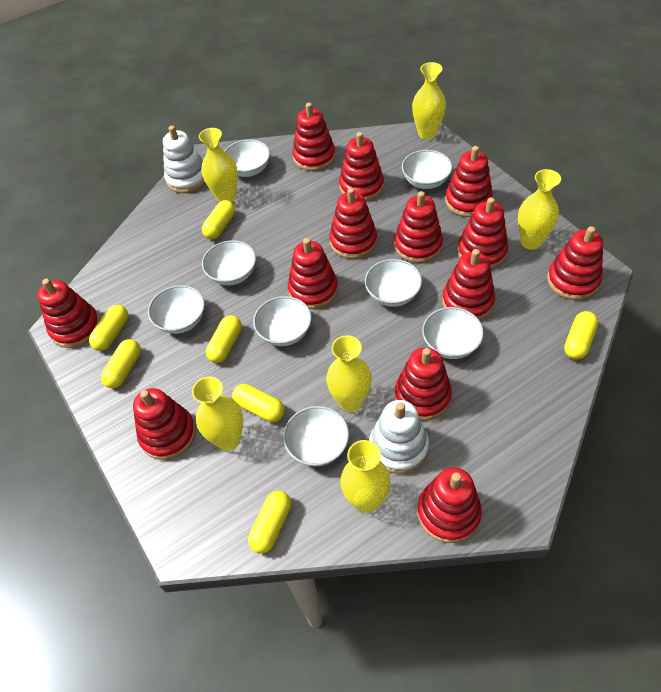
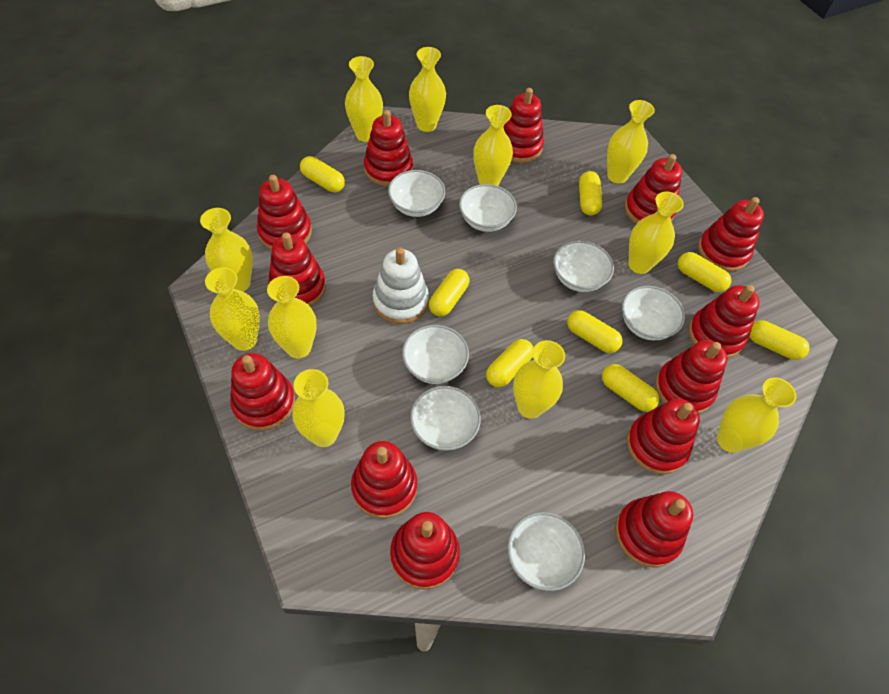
white bowl: 8 -> 7
white stacking toy: 2 -> 1
yellow capsule: 7 -> 8
yellow vase: 6 -> 11

